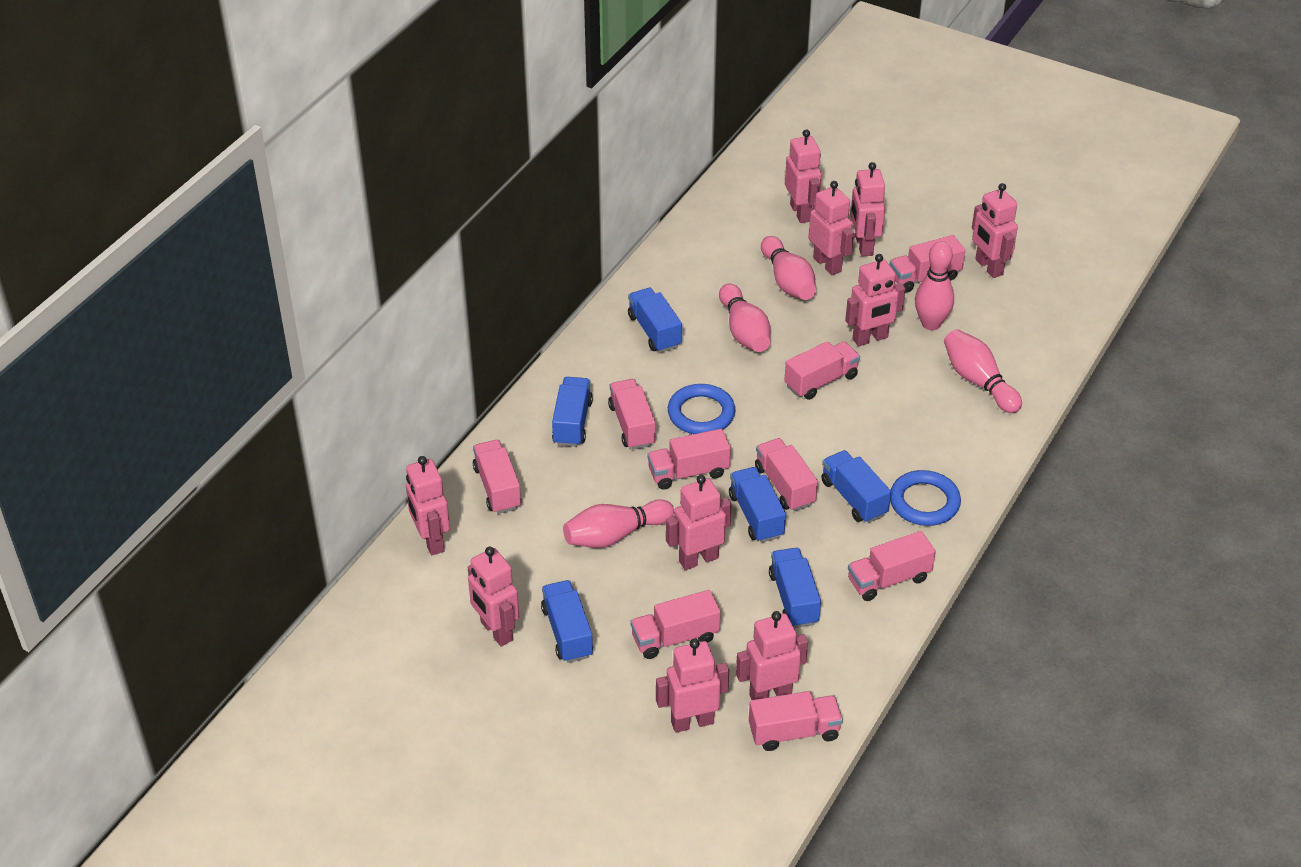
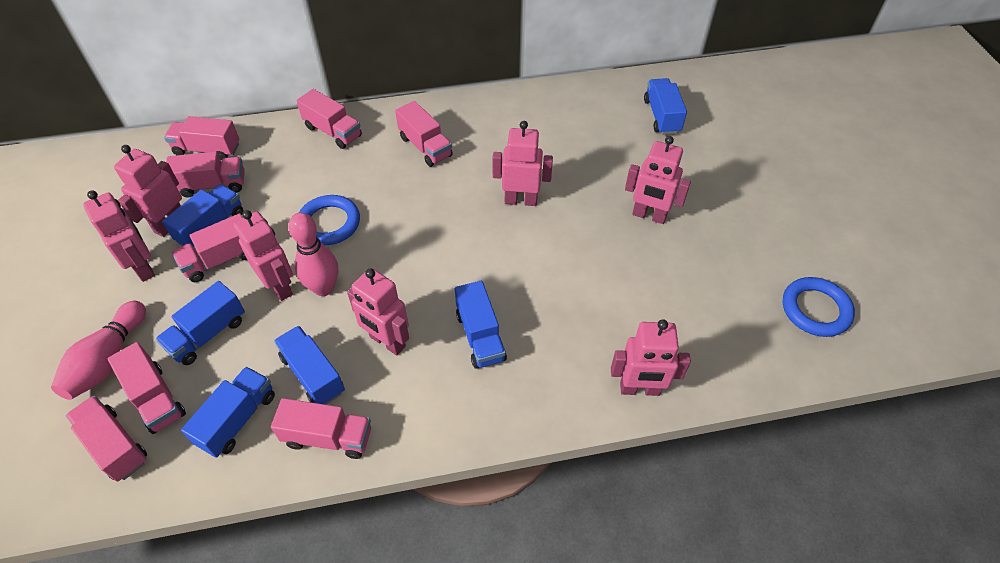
pink bowling pin: 5 -> 2
pink robot: 10 -> 7
pink truck: 9 -> 8

